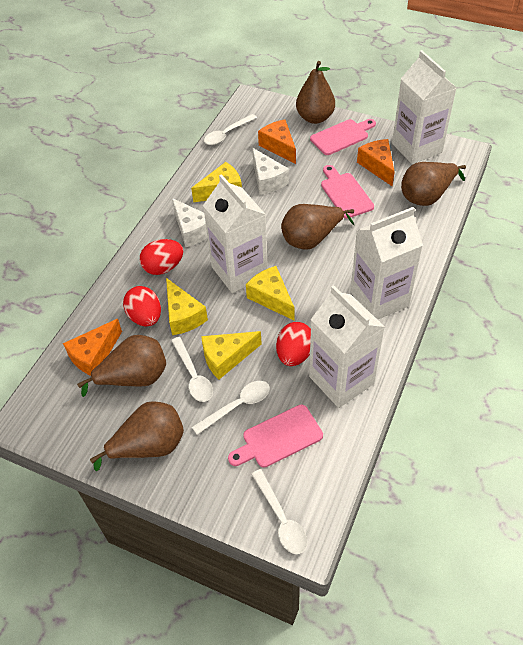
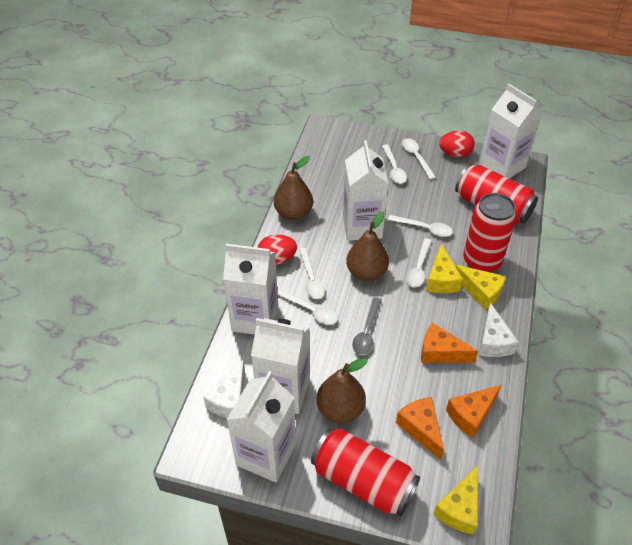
brown pear: 5 -> 3
grey spoon: 0 -> 1
pink cutting board: 3 -> 0
red can: 0 -> 3
red egg: 3 -> 2
white carton: 4 -> 5
white spoon: 4 -> 6
yellow cheese: 4 -> 3

